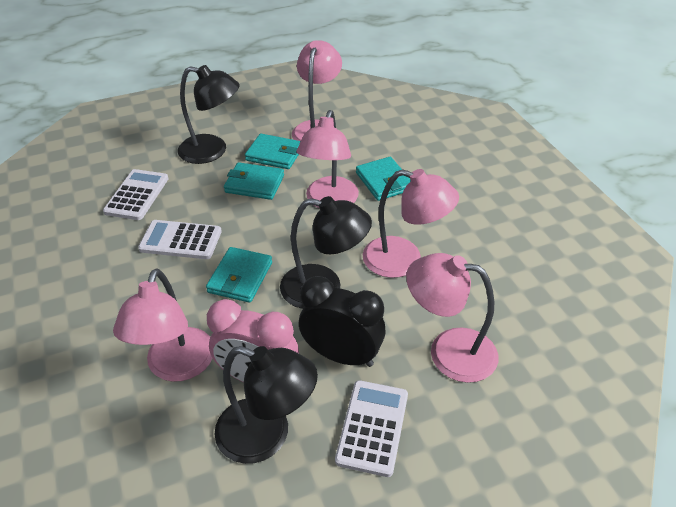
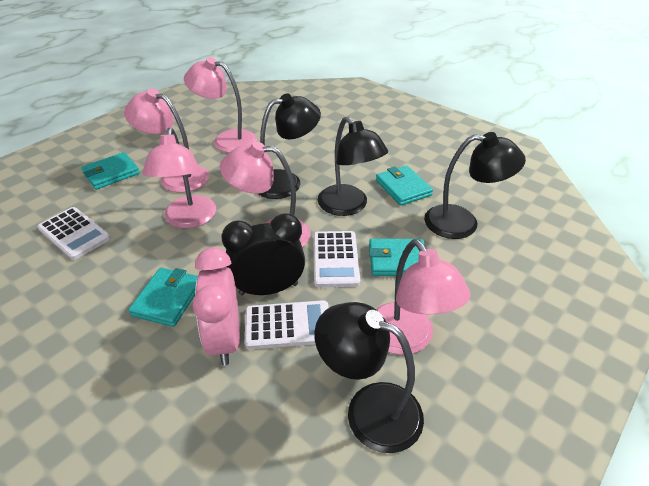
black lamp: 3 -> 4

